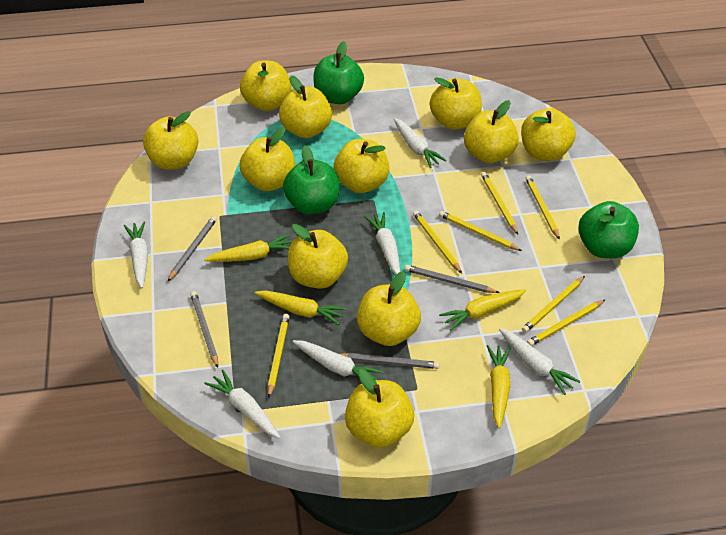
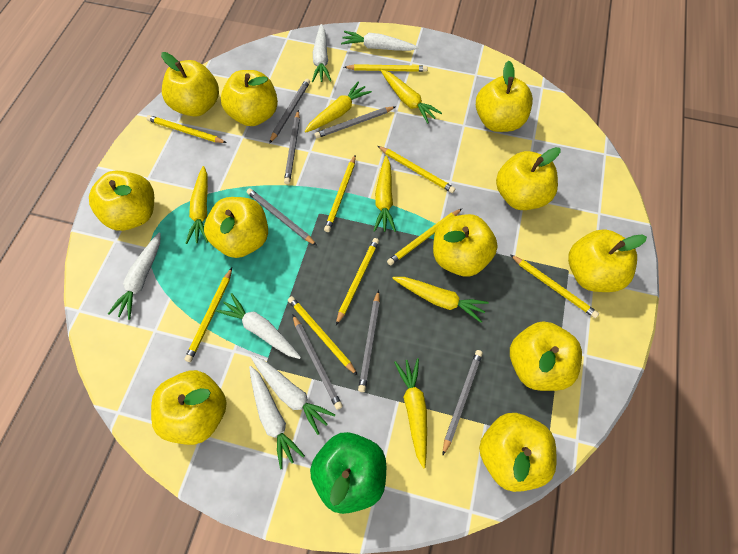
green apple: 3 -> 1
grey pencil: 4 -> 7
yellow carrot: 4 -> 6
yellow pencil: 7 -> 9

